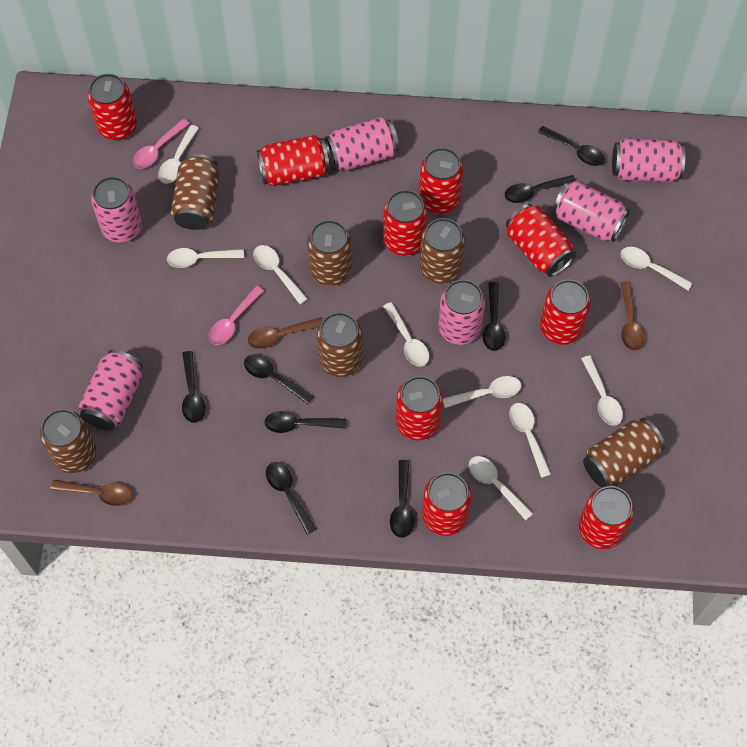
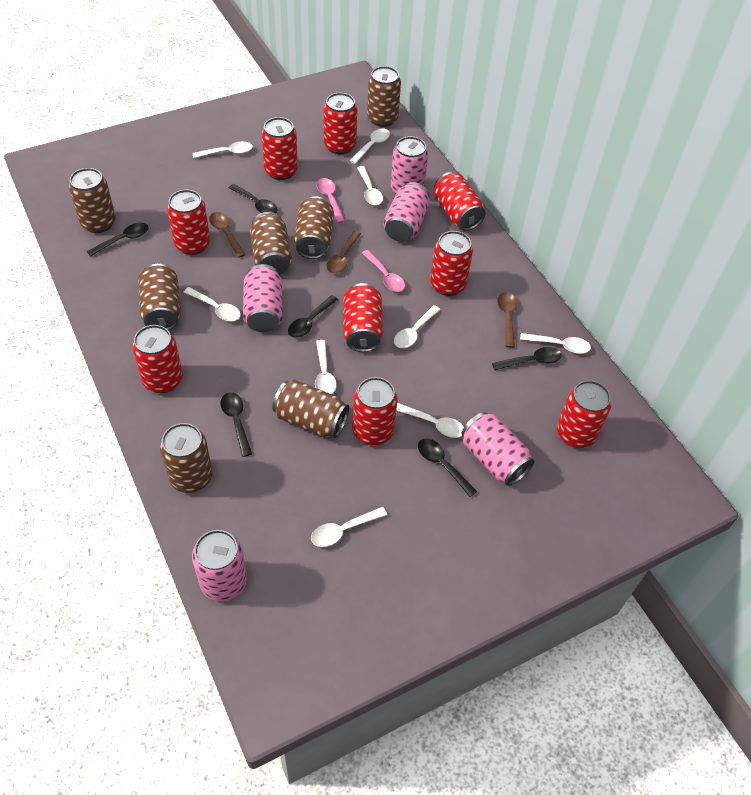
black spoon: 8 -> 6
brown can: 6 -> 7
pink can: 6 -> 5

